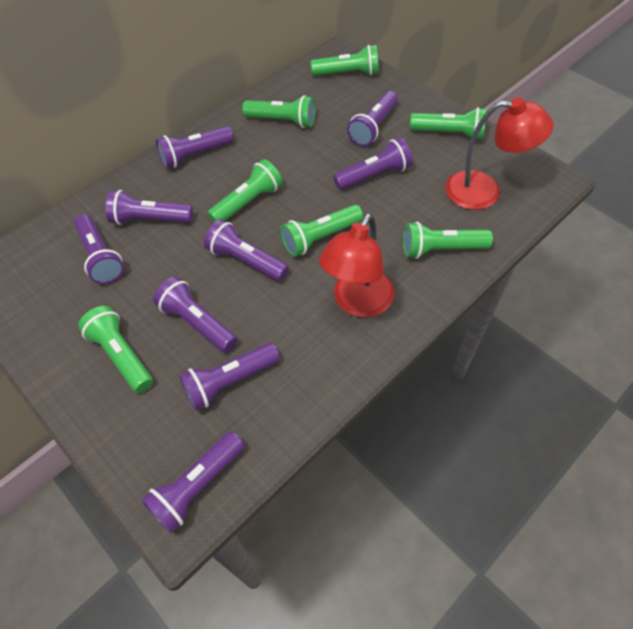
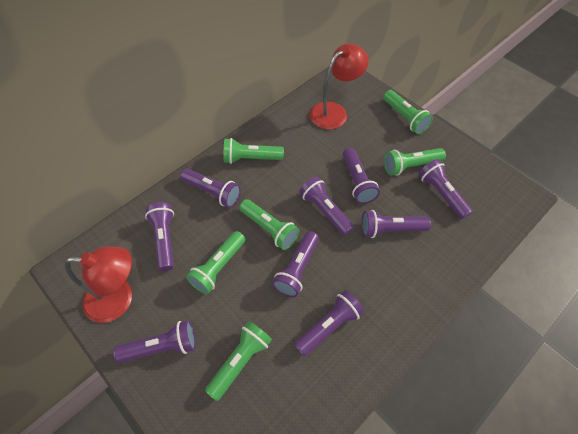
green flashlight: 7 -> 6

